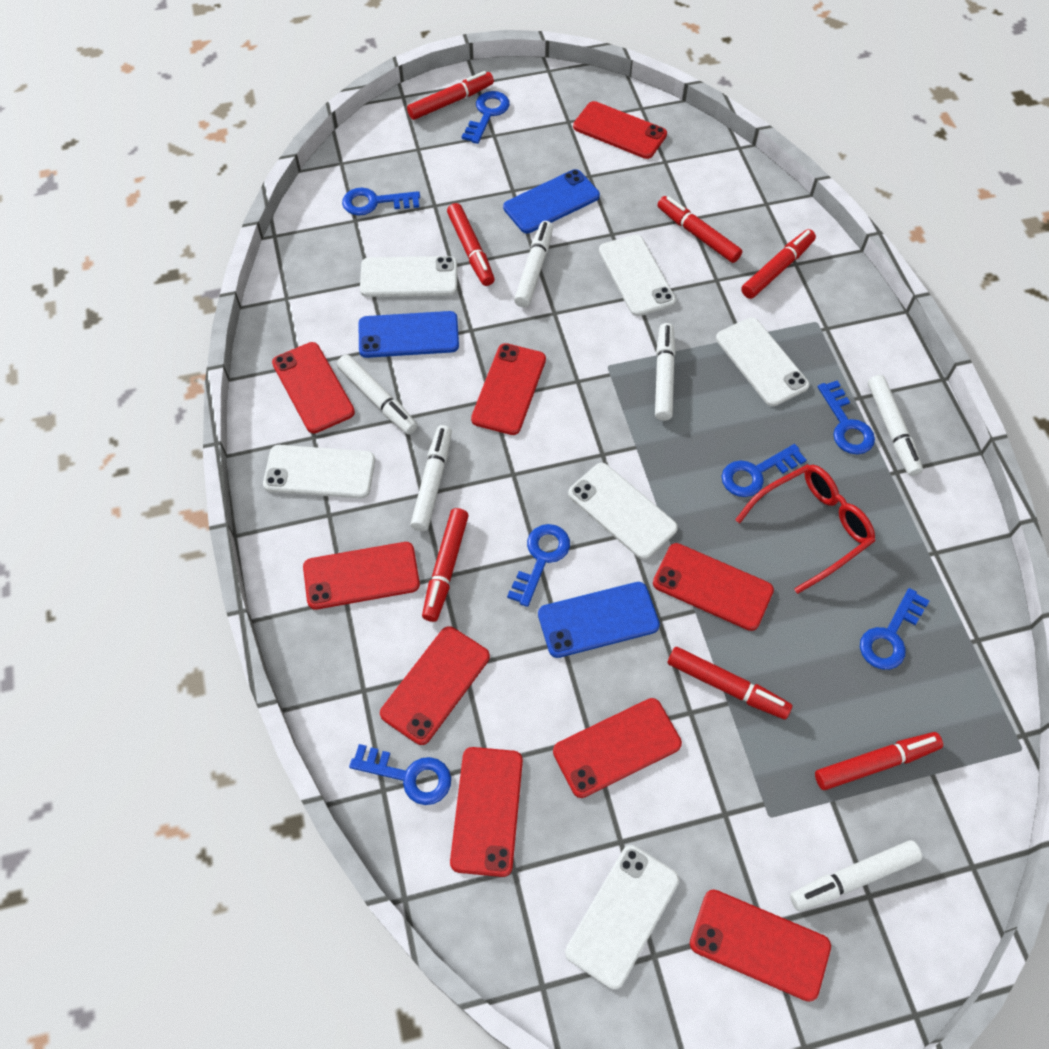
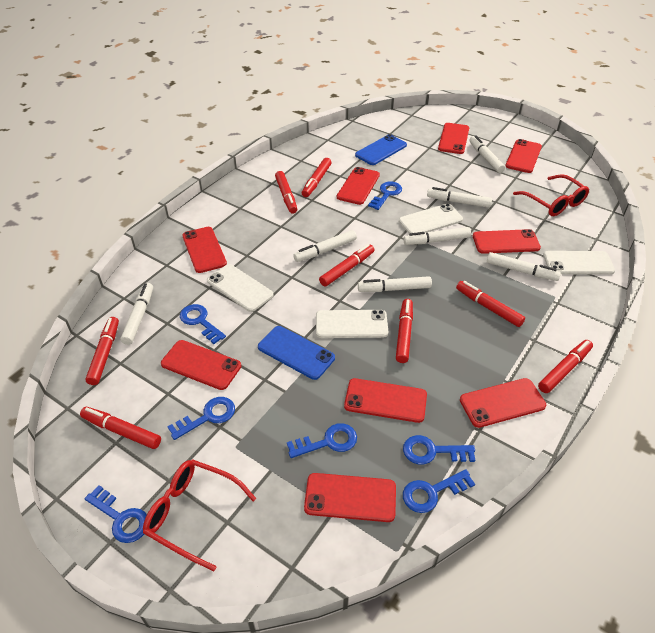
blue phone: 3 -> 2
red glasses: 1 -> 2
red marker: 7 -> 8
white marker: 6 -> 7
white phone: 6 -> 4

